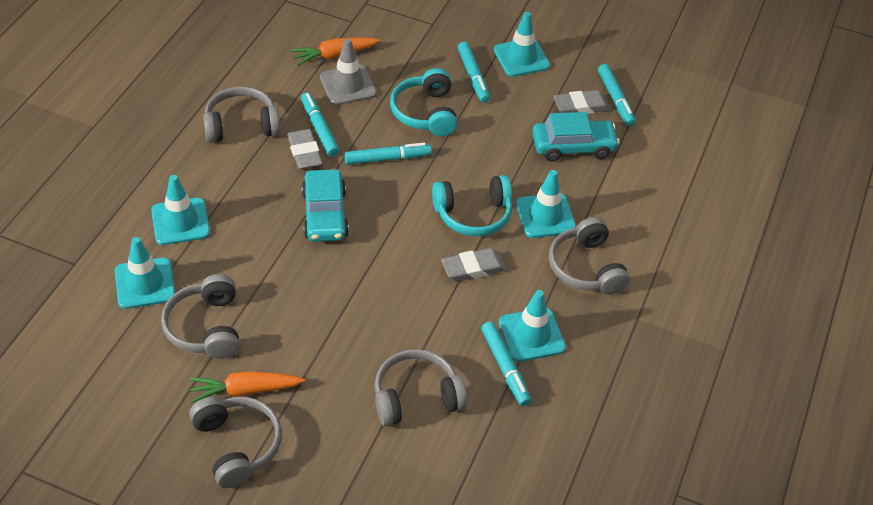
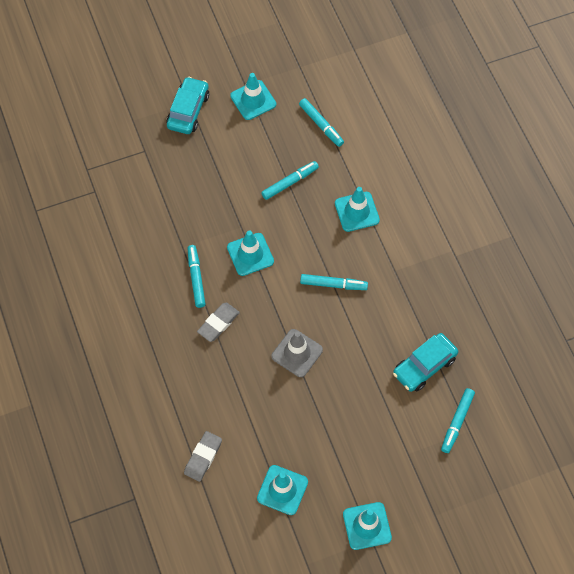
grey eraser: 3 -> 2
grey headphones: 5 -> 0
orange carrot: 2 -> 0
turquoise headphones: 2 -> 0

